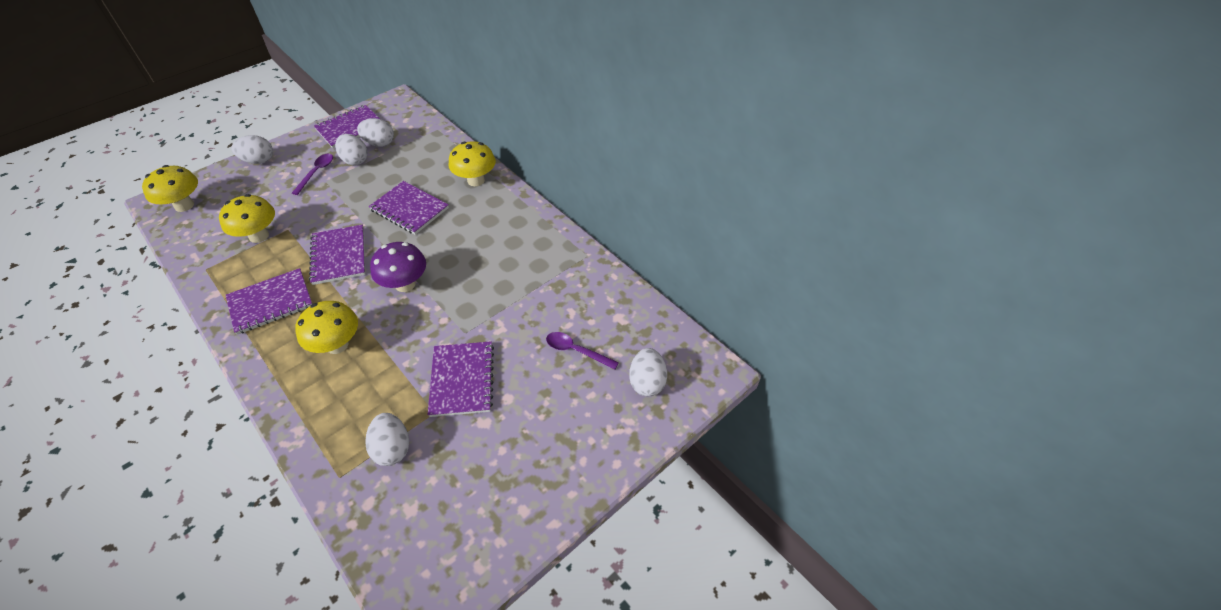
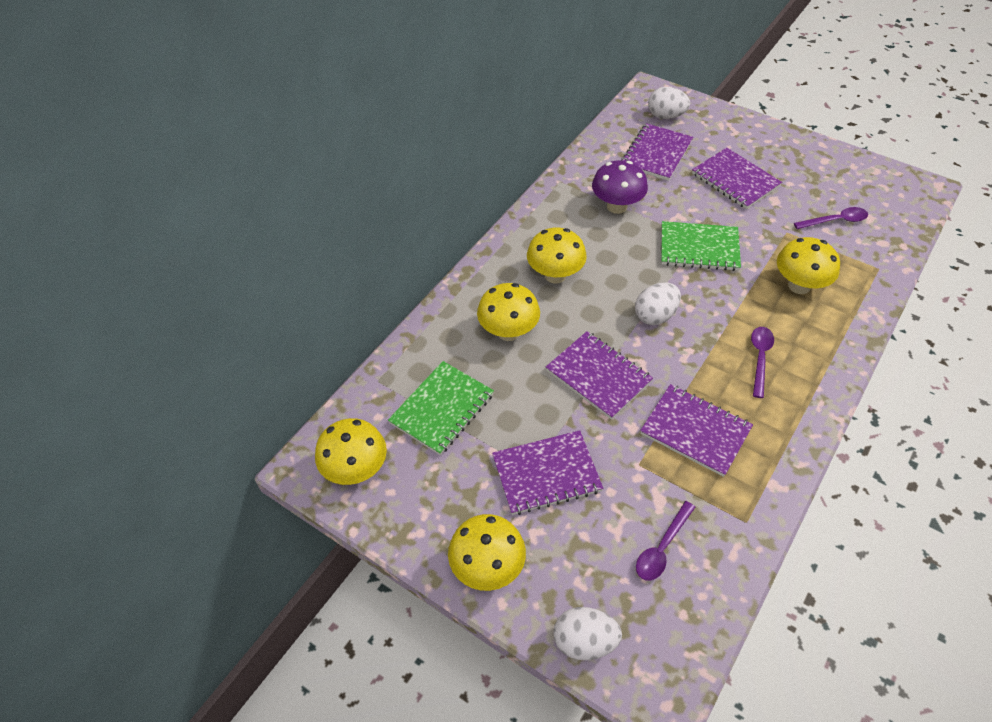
green notebook: 0 -> 2
purple spoon: 2 -> 3
white egg: 5 -> 3
yellow mushroom: 4 -> 5

